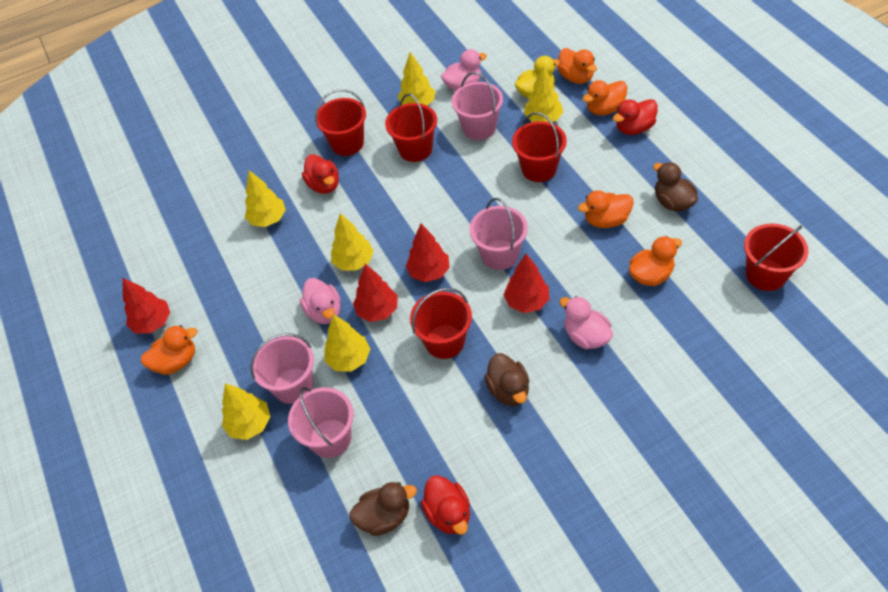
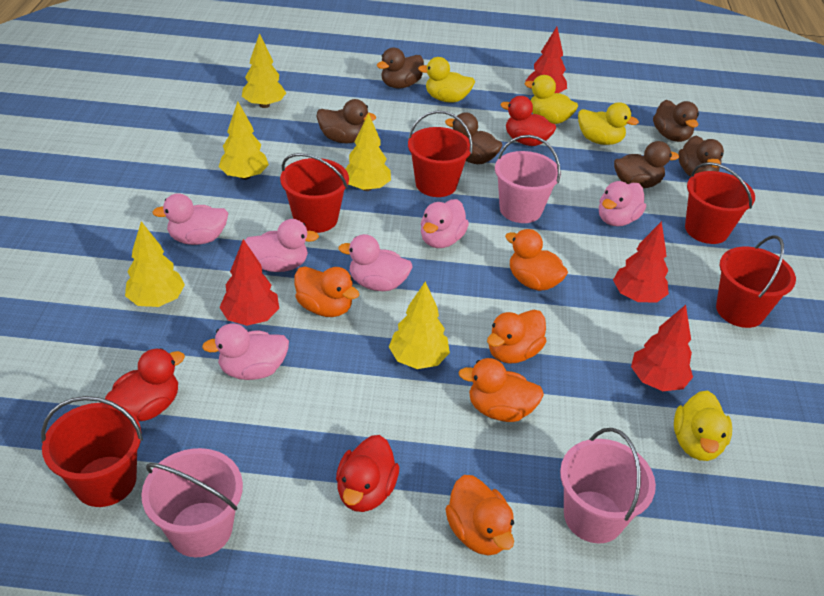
brown duck: 3 -> 6
pink bucket: 4 -> 3
pink duck: 3 -> 6
yellow duck: 1 -> 4
yellow tree: 6 -> 5

